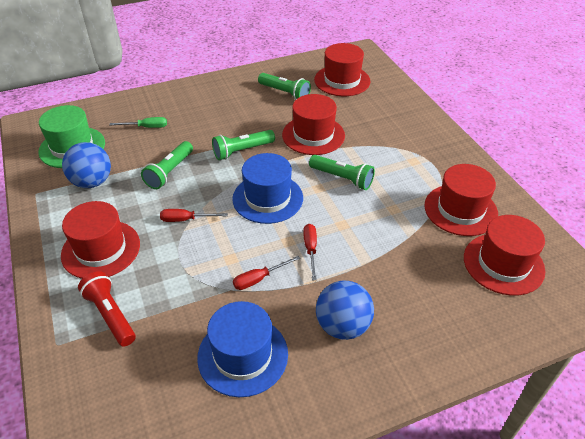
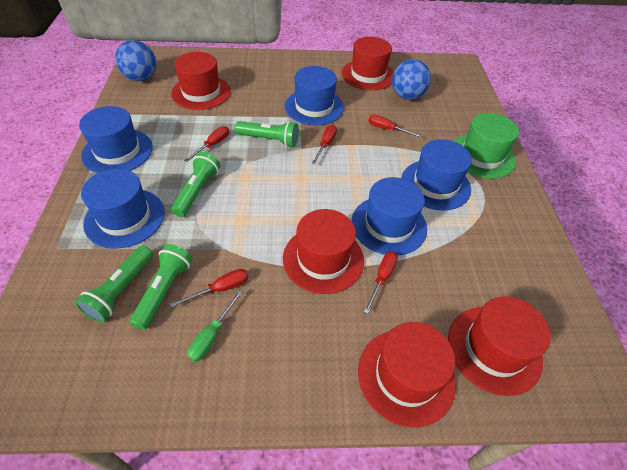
blue hat: 2 -> 5
red flashlight: 1 -> 0
red screwdriver: 3 -> 5

